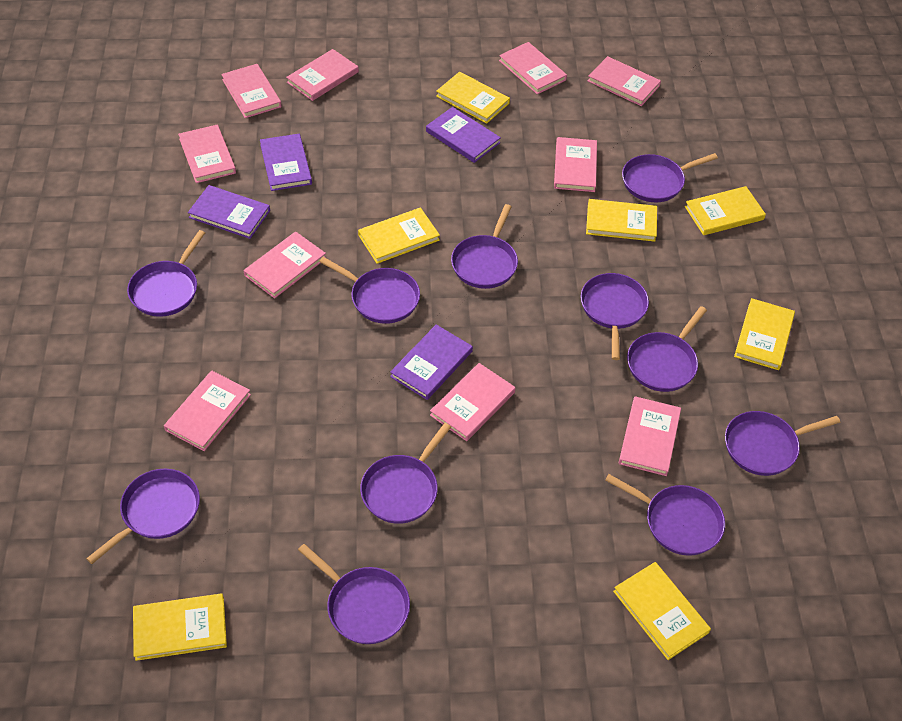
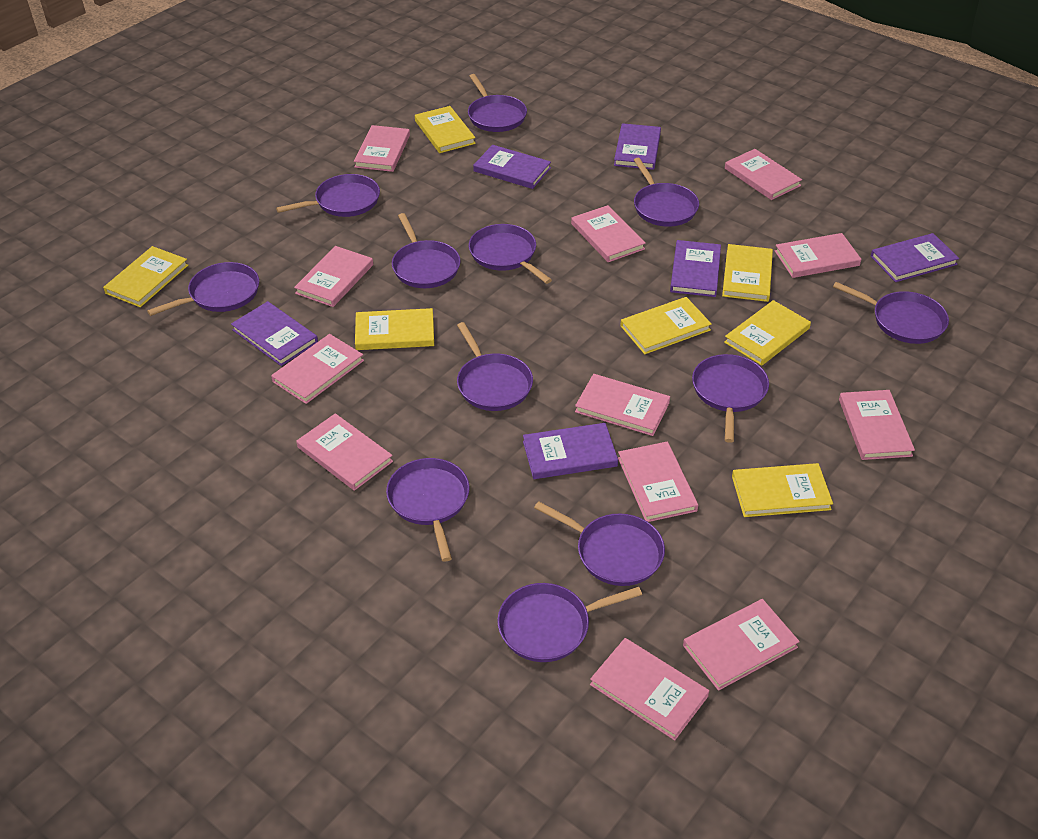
pink book: 10 -> 12
purple book: 4 -> 6
purple pan: 11 -> 12

